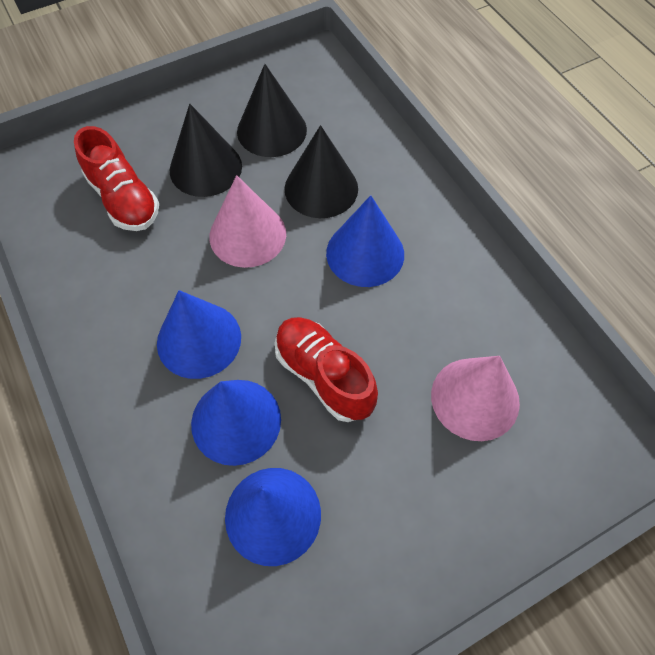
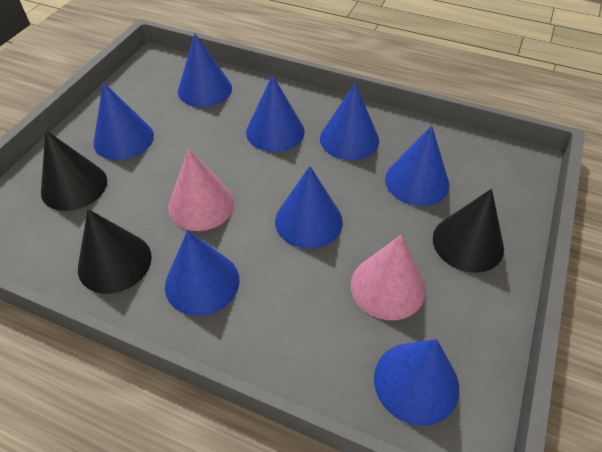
blue cone: 4 -> 8
red shoe: 2 -> 0

